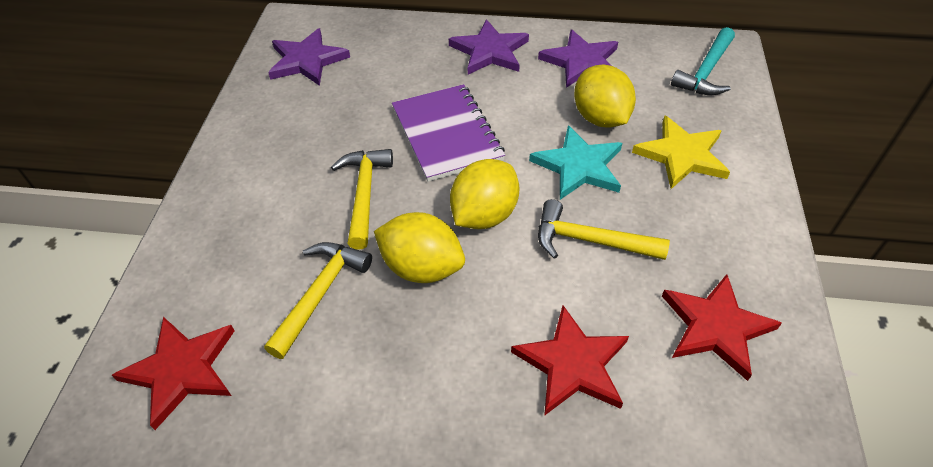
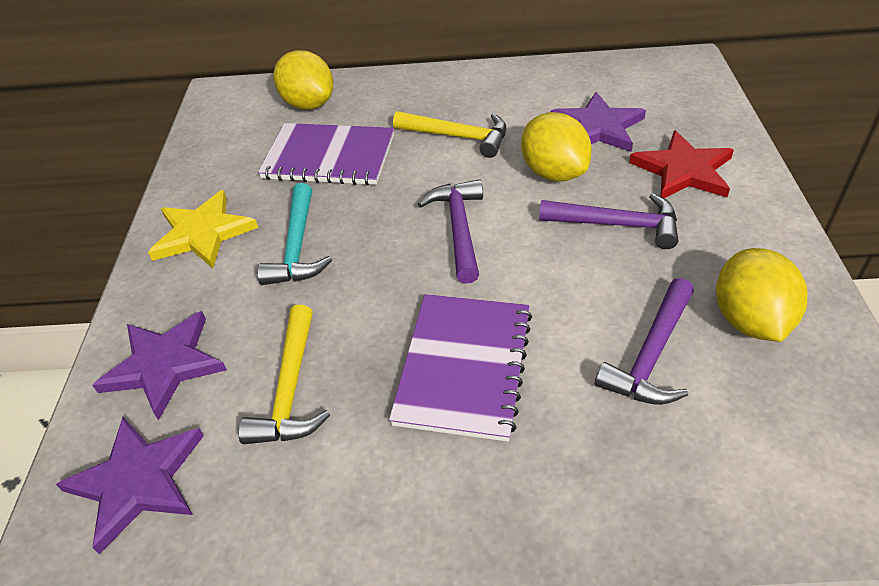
purple hammer: 0 -> 3
purple notebook: 1 -> 2
red star: 3 -> 1
turquoise star: 1 -> 0
yellow hammer: 3 -> 2

